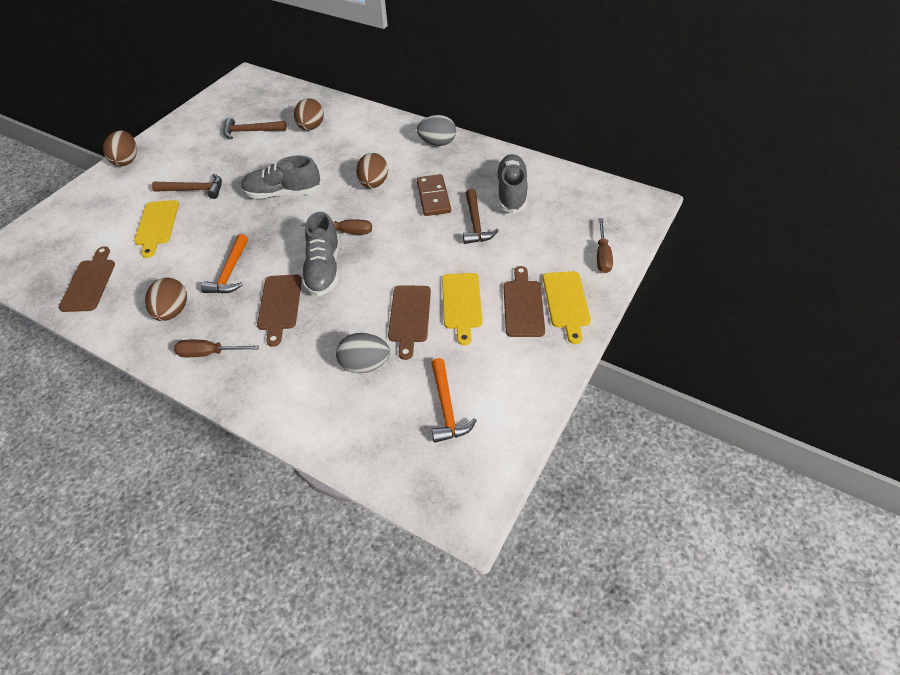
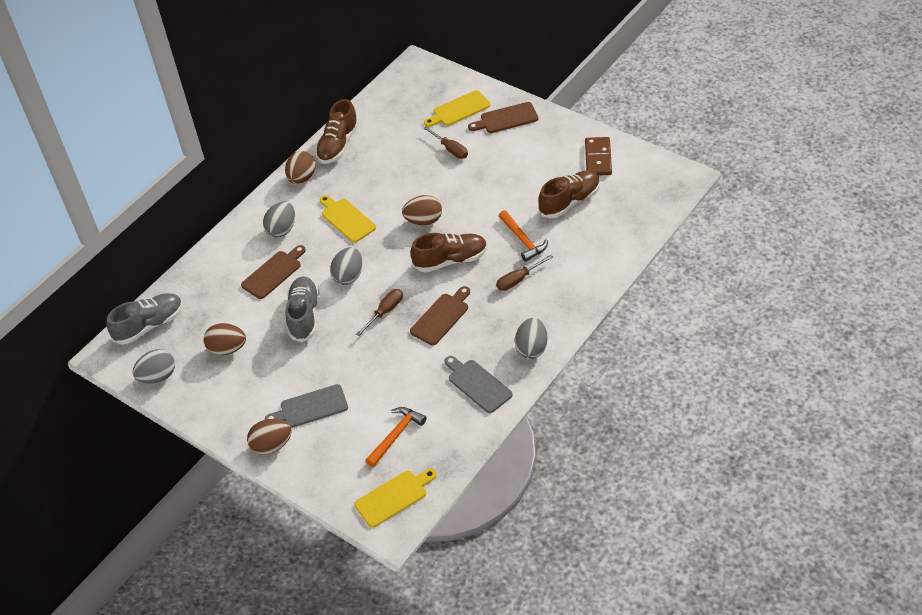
brown cutting board: 4 -> 3
brown hammer: 3 -> 0
brown shoe: 0 -> 3
grey cutting board: 0 -> 2
grey egg: 2 -> 4
grey shoe: 3 -> 2

